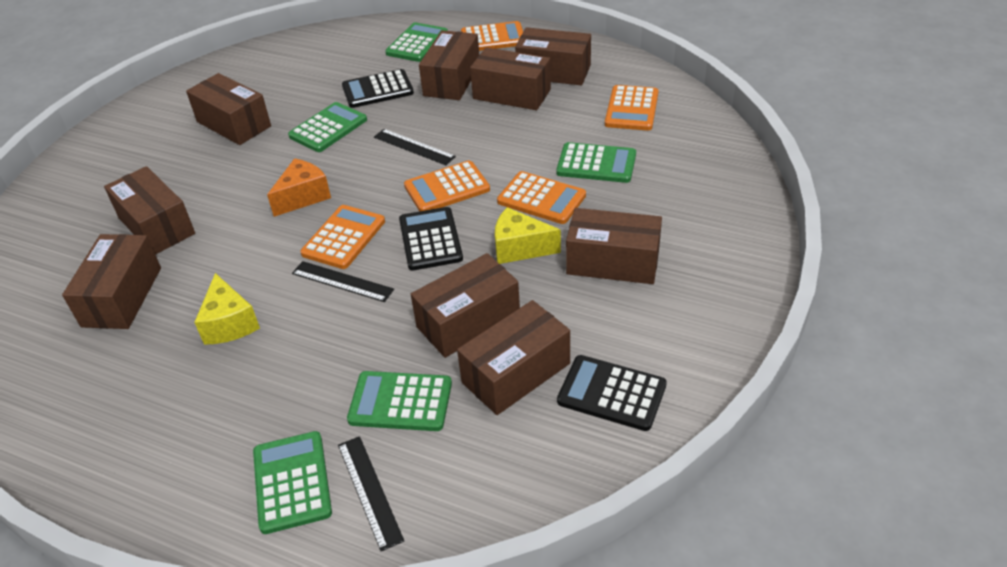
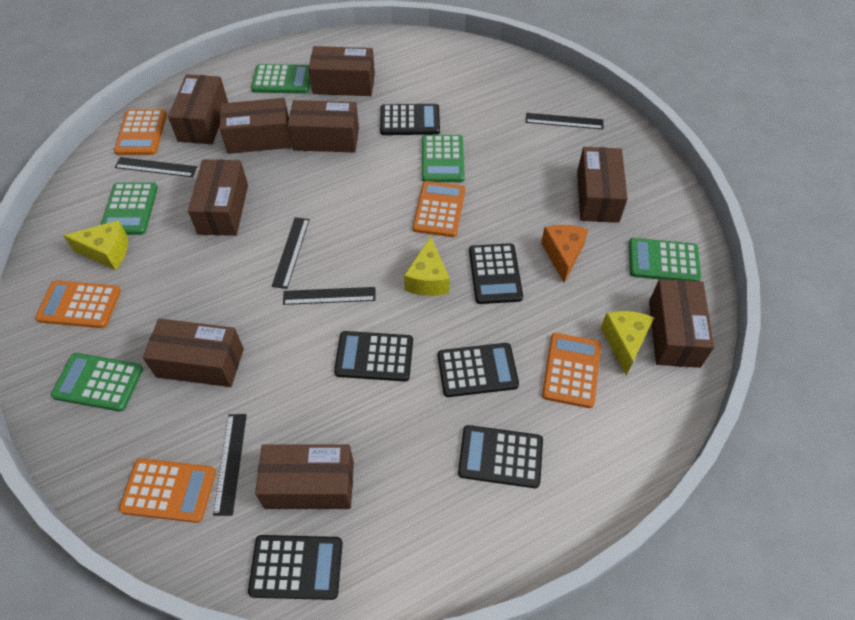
black calculator: 3 -> 6
black ruler: 3 -> 5
yellow cheese: 2 -> 3

